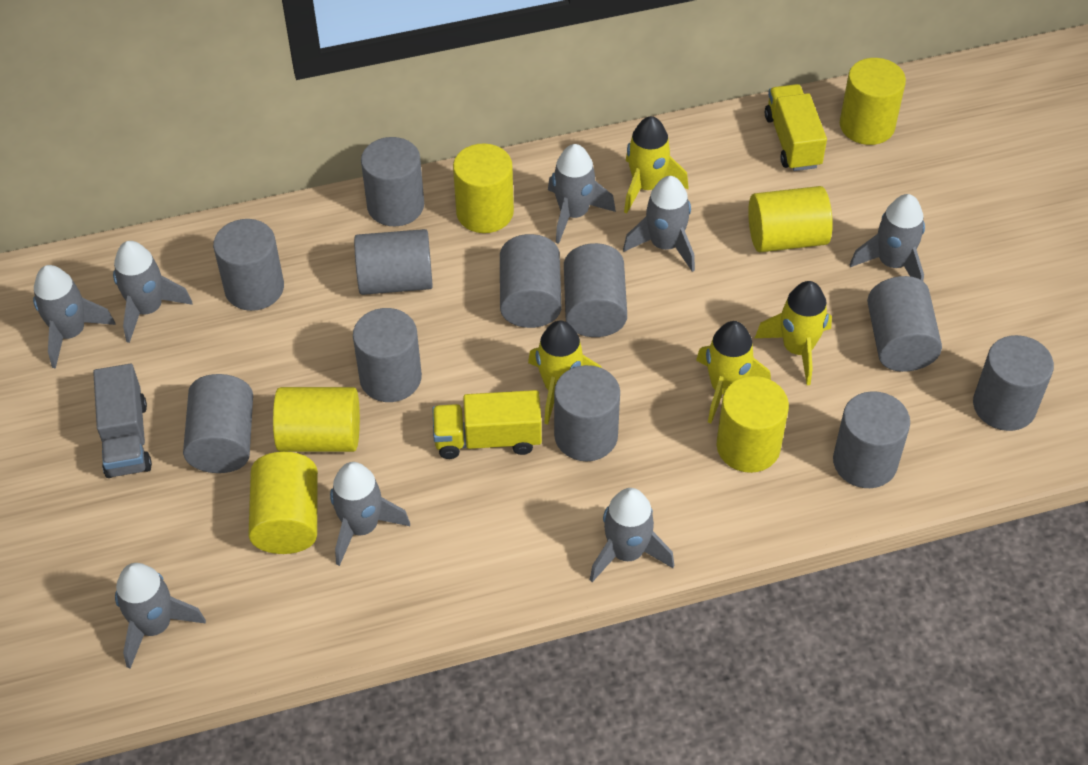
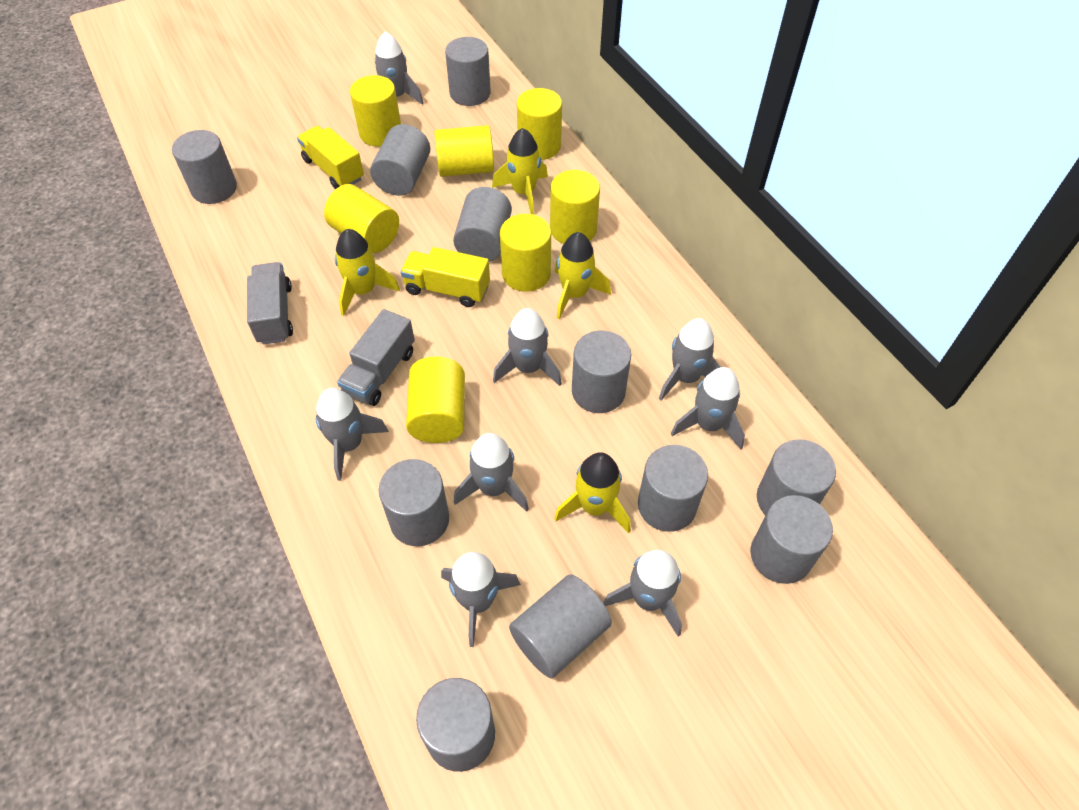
grey truck: 1 -> 2
yellow cylinder: 6 -> 7

